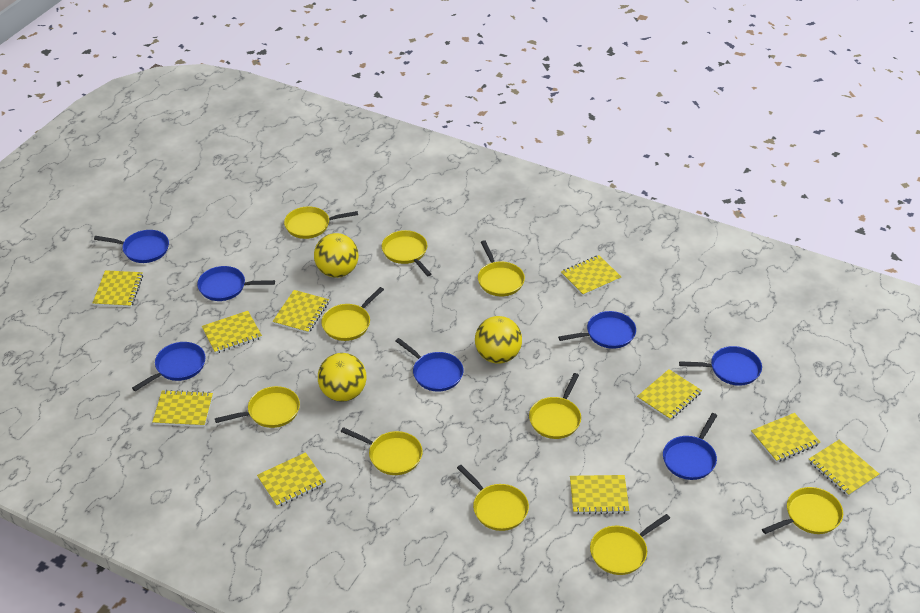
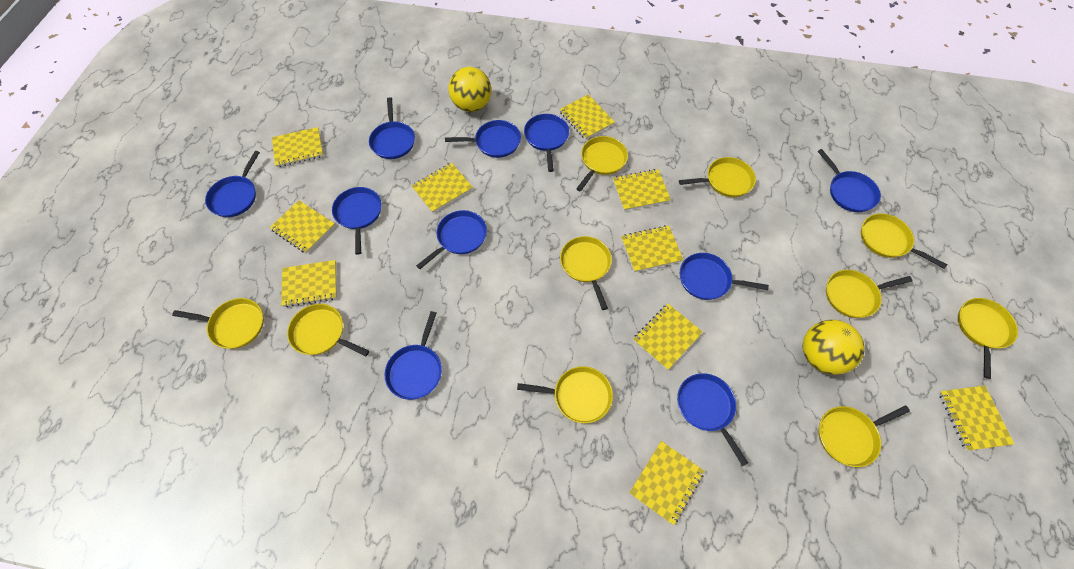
blue pan: 7 -> 10
yellow ball: 3 -> 2

